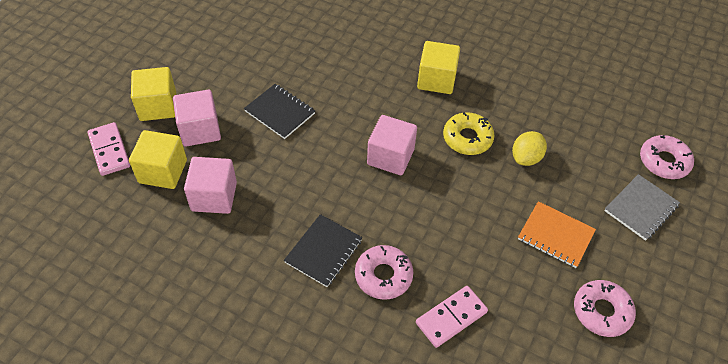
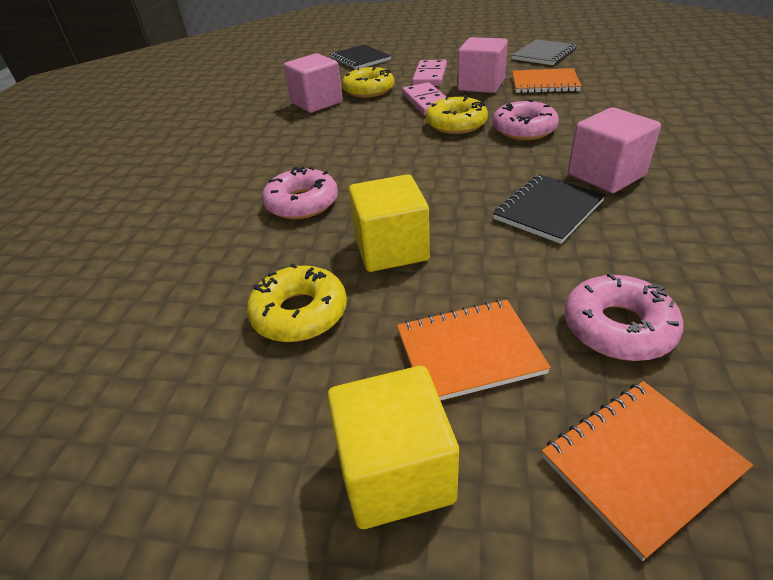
orange notebook: 1 -> 3
yellow cube: 3 -> 2
yellow donut: 1 -> 3
yellow lemon: 1 -> 0

